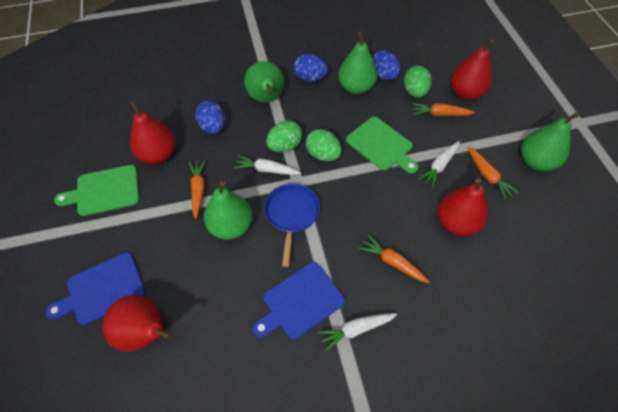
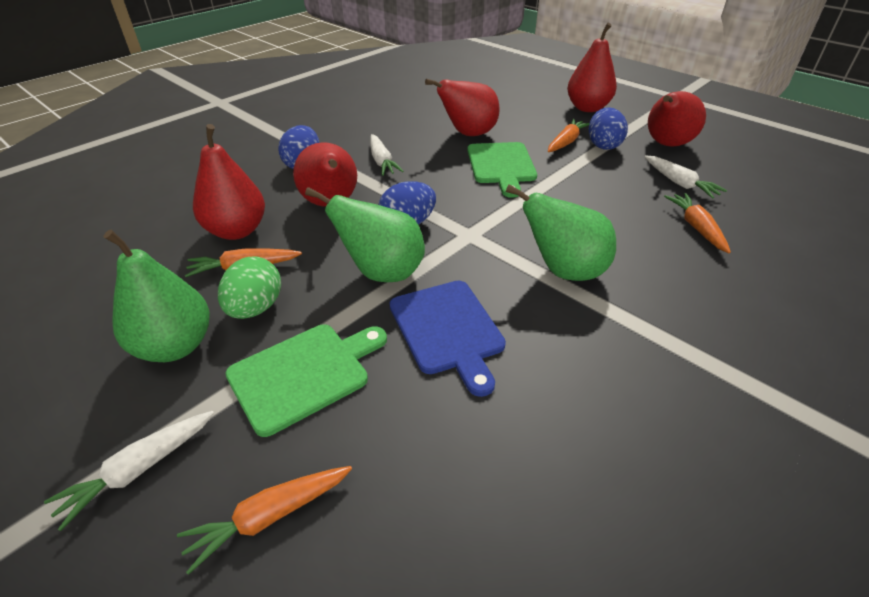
blue cutting board: 2 -> 1
blue pan: 1 -> 0
green egg: 3 -> 1
green pear: 4 -> 3
red pear: 4 -> 5

